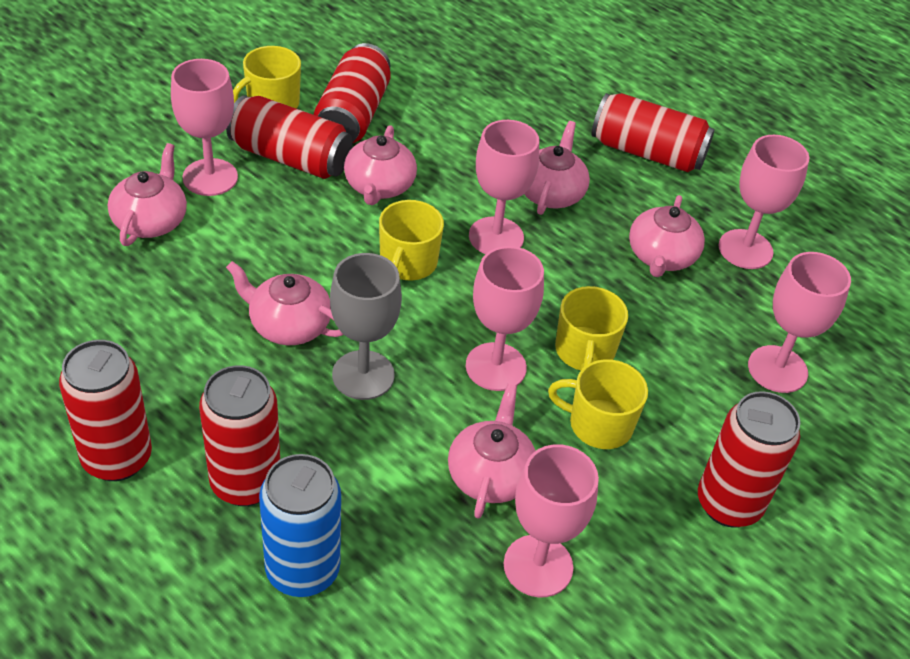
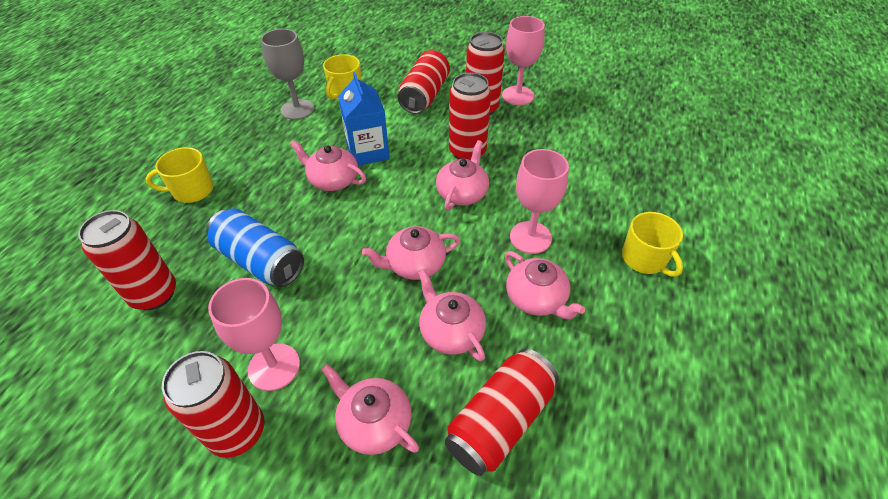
blue carton: 0 -> 1
pink goblet: 6 -> 3
yellow mug: 4 -> 3

